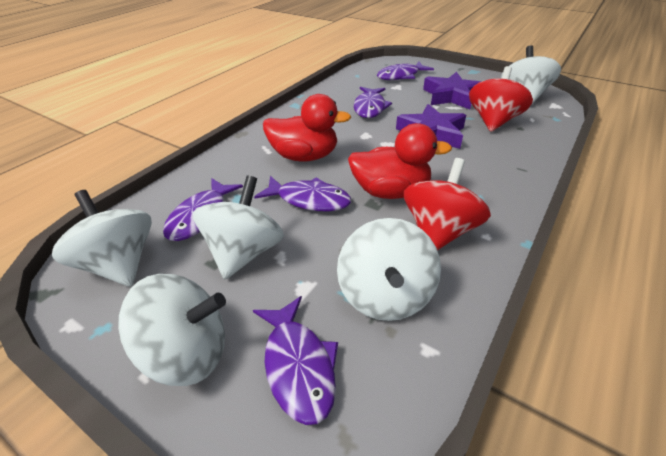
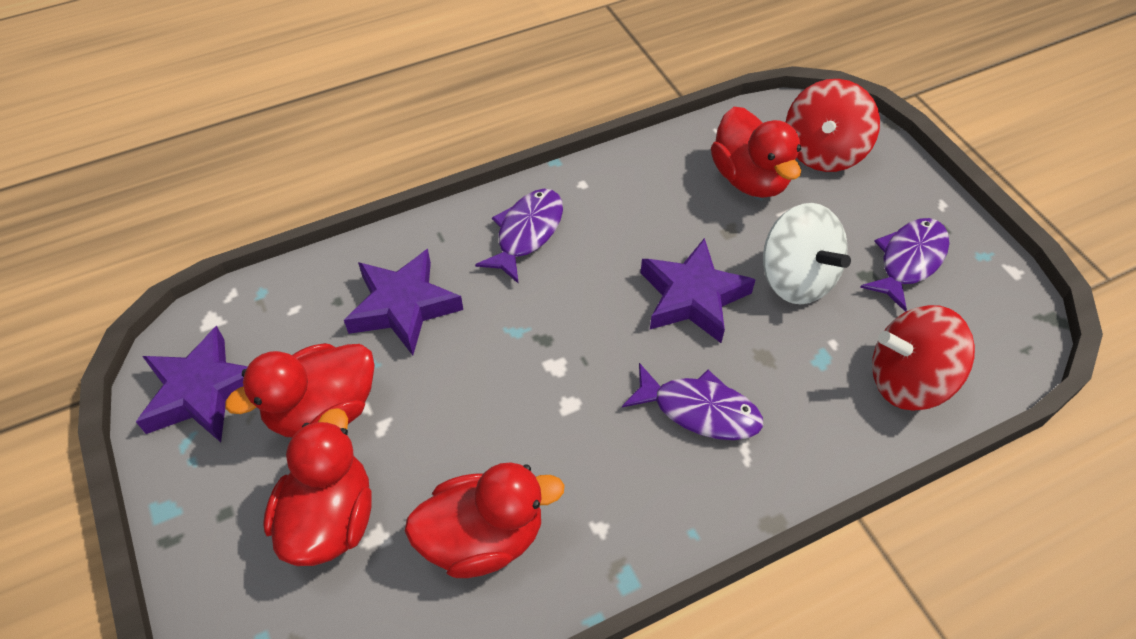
purple fish: 5 -> 3
purple star: 2 -> 3
red duck: 2 -> 4
white spinning top: 5 -> 1

